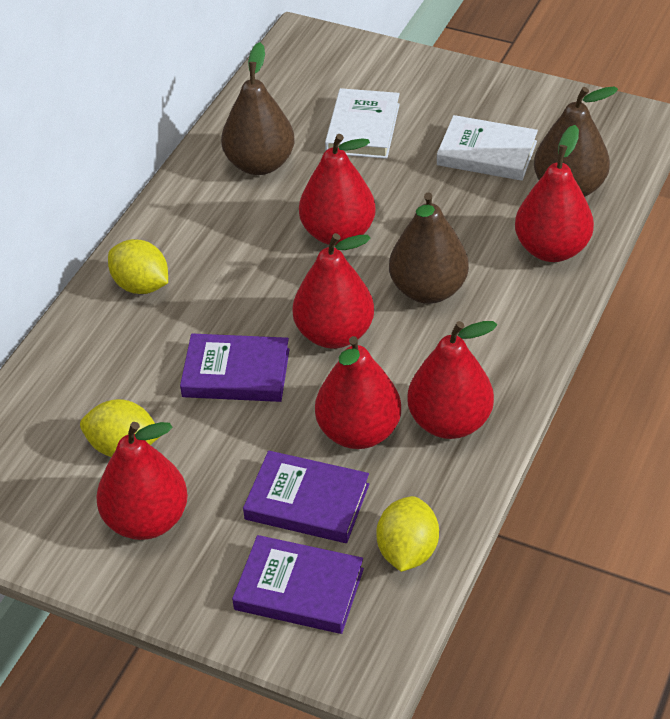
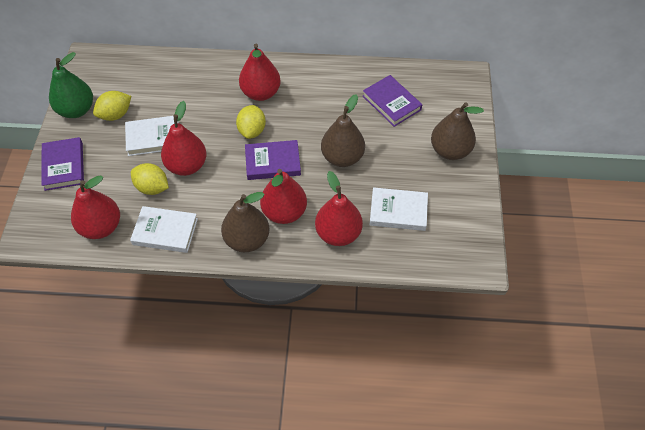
green pear: 0 -> 1
red pear: 6 -> 5
white book: 2 -> 3

